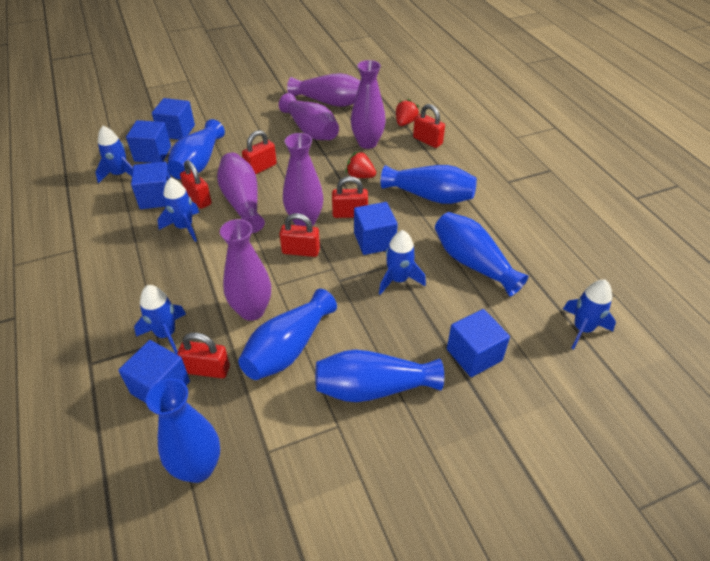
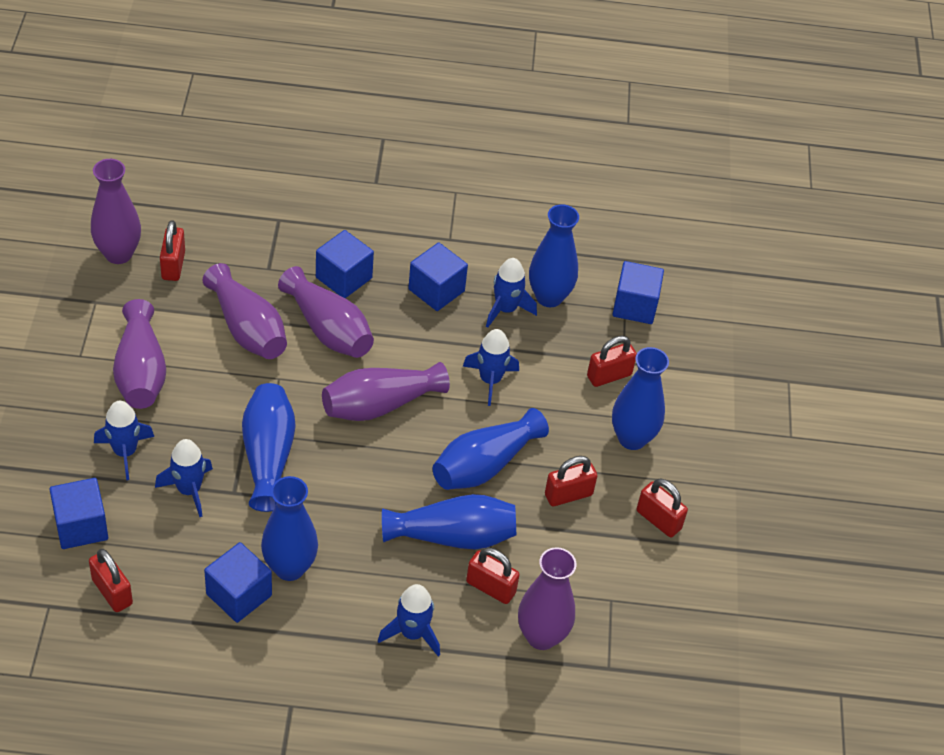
blue cube: 6 -> 5
red strawberry: 2 -> 0

